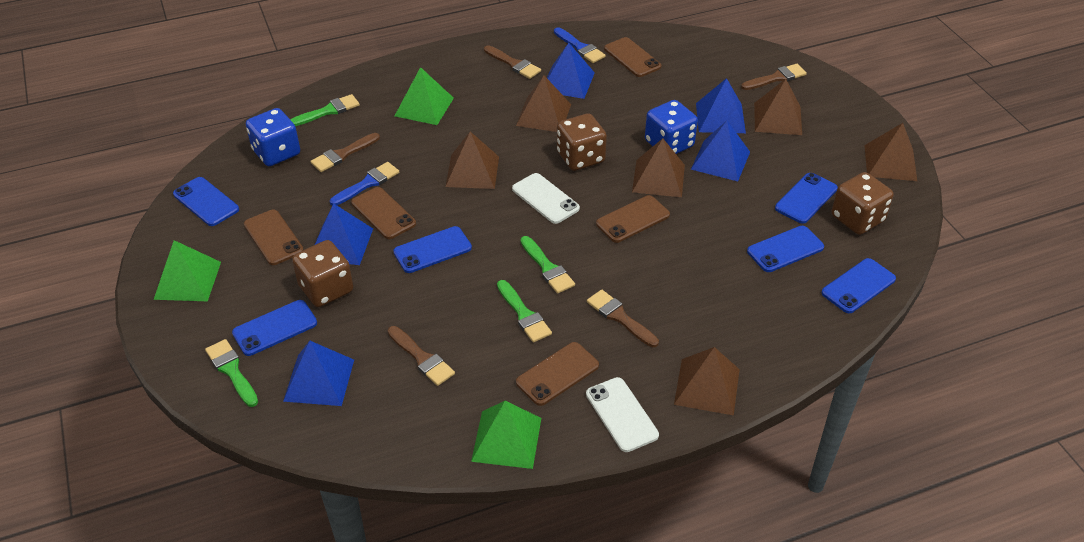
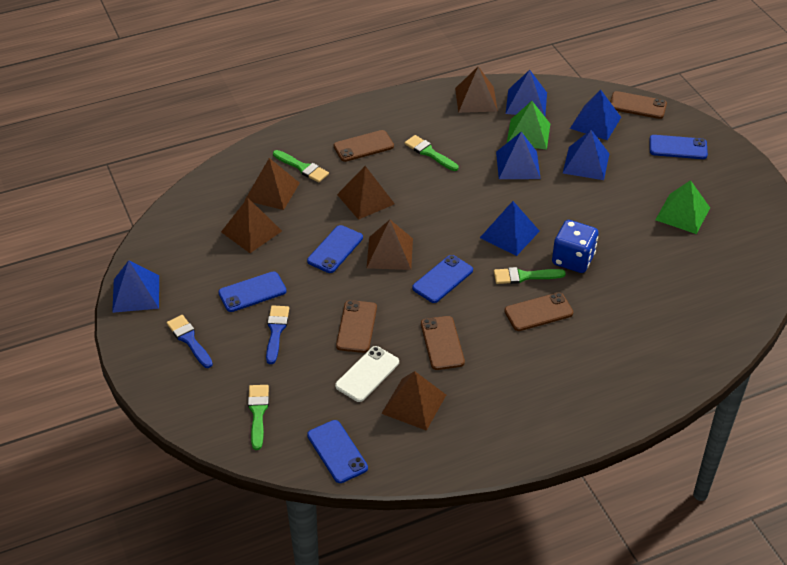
blue dice: 2 -> 1
blue phone: 6 -> 5
blue pyramid: 5 -> 6
brown brush: 5 -> 0
brown dice: 3 -> 0
green pyramid: 3 -> 2
white phone: 2 -> 1

